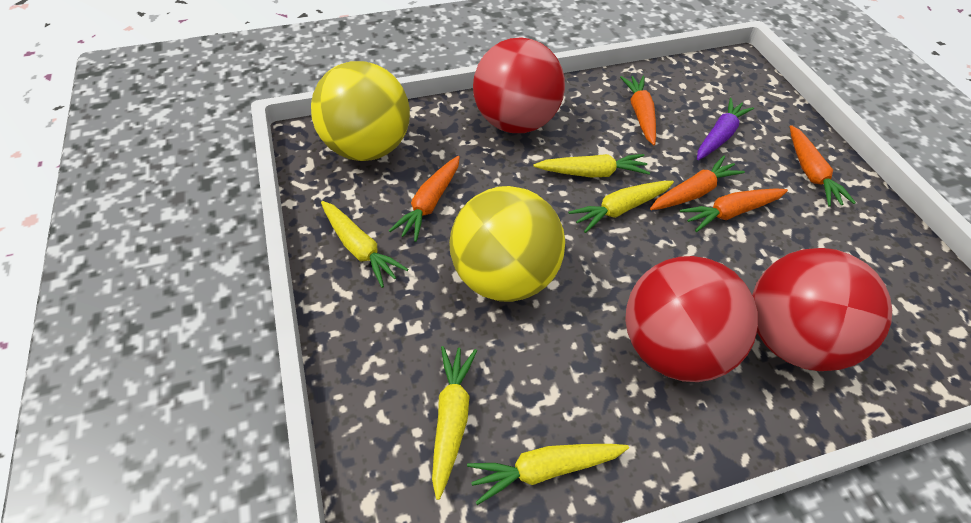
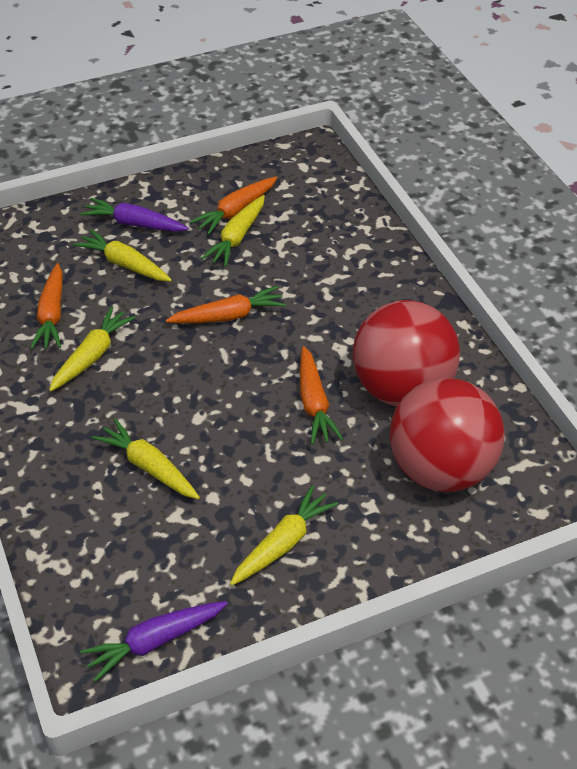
orange carrot: 5 -> 4
purple carrot: 1 -> 2
red ball: 3 -> 2
yellow ball: 2 -> 0

